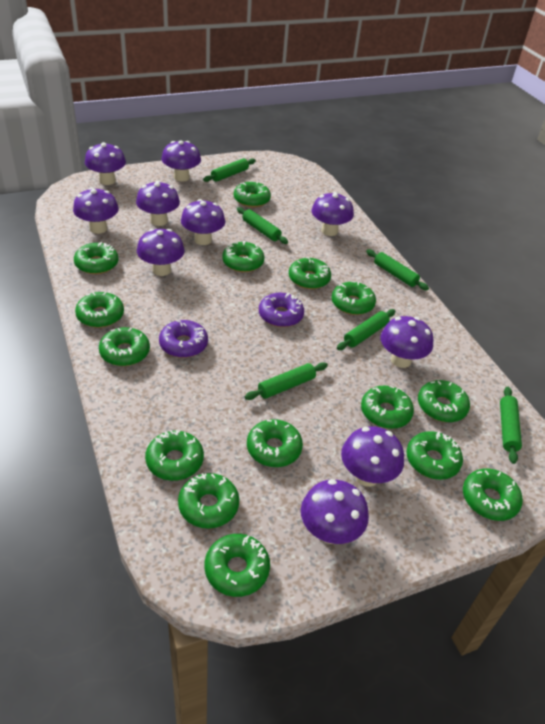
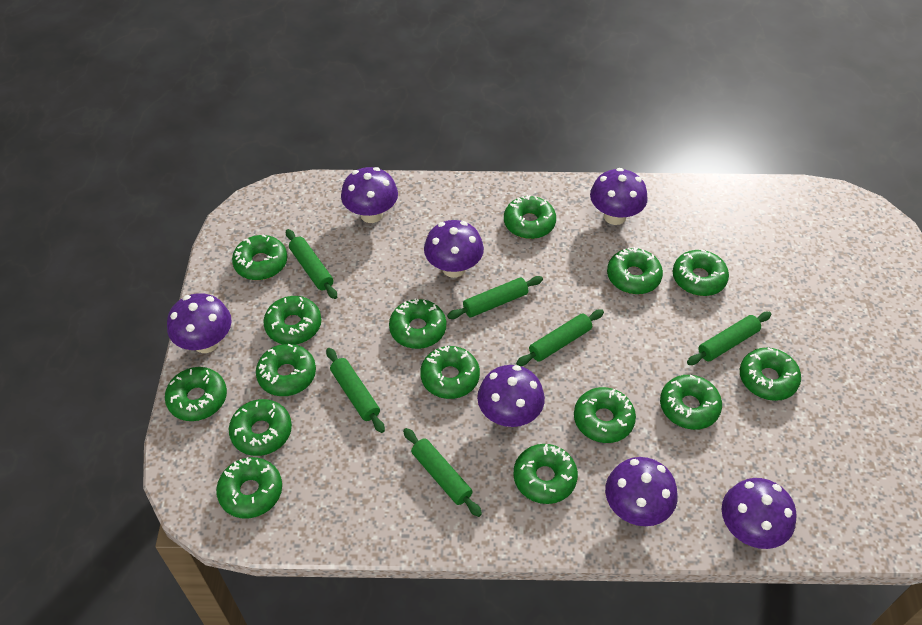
purple donut: 2 -> 0
purple mushroom: 10 -> 7

